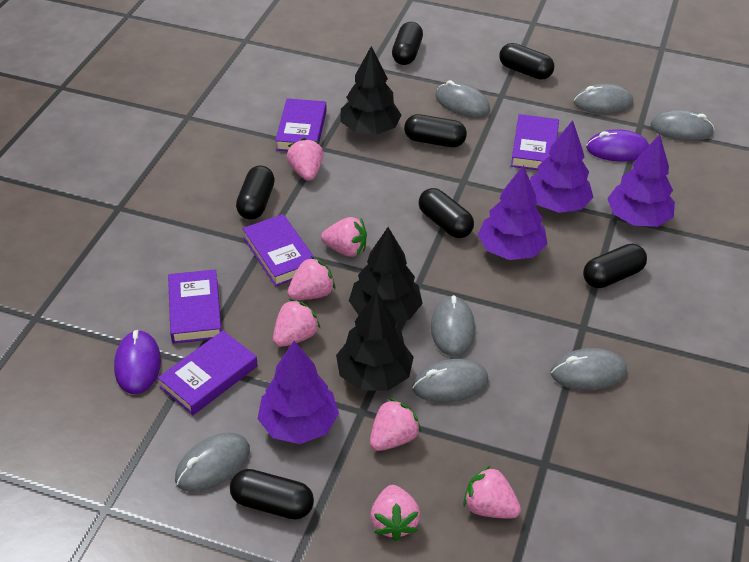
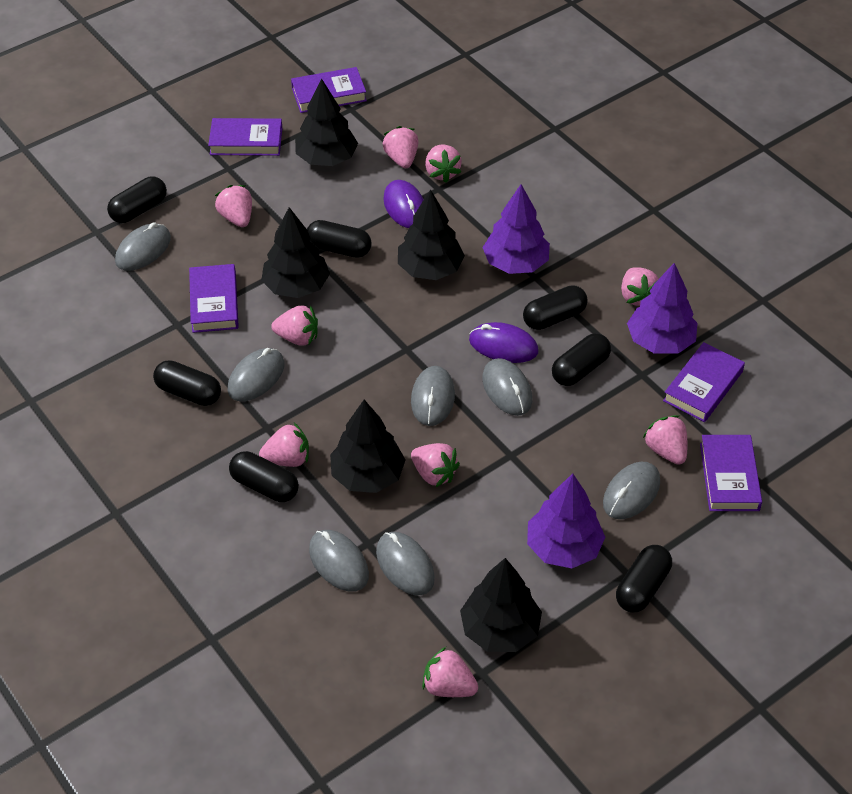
black tree: 3 -> 5
pink strawberry: 7 -> 9
purple tree: 4 -> 3

